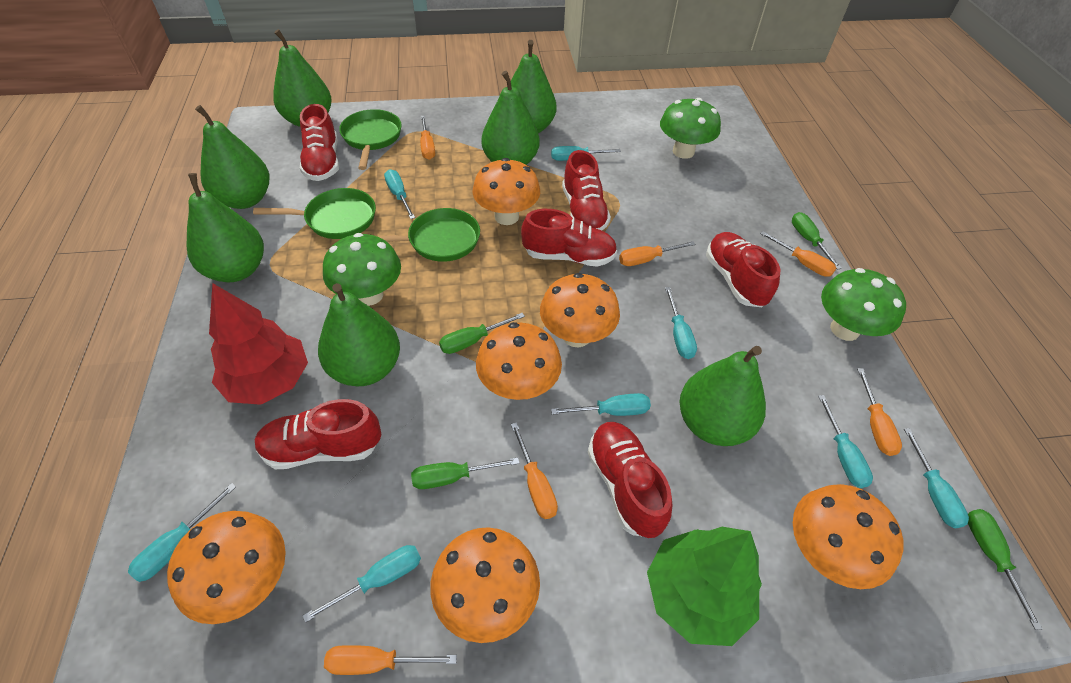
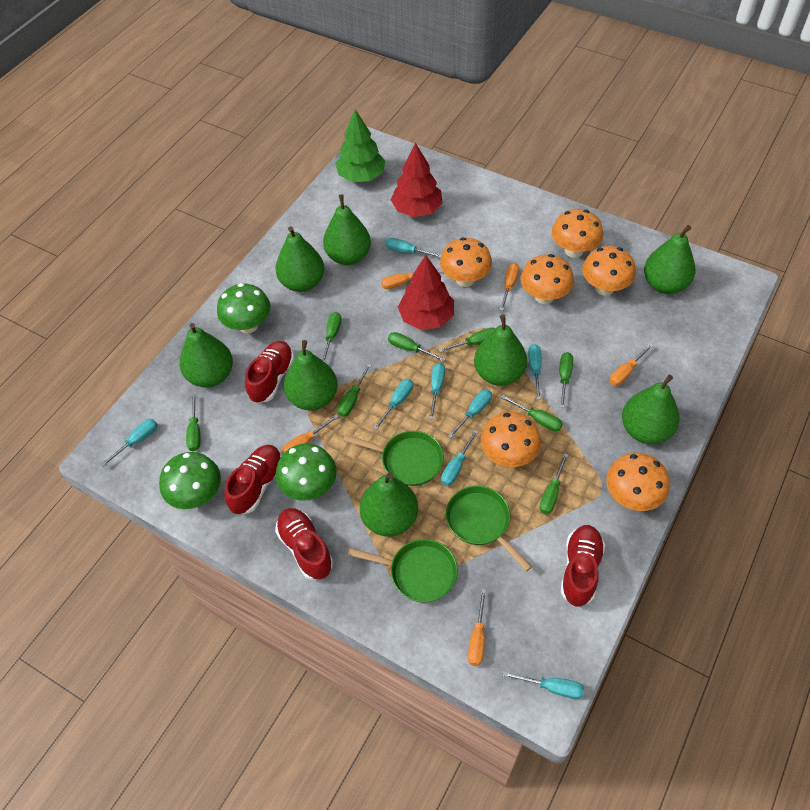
green pear: 7 -> 8
green screwdriver: 4 -> 8
orange screwdriver: 6 -> 5
red shoe: 6 -> 4
red tree: 1 -> 2

